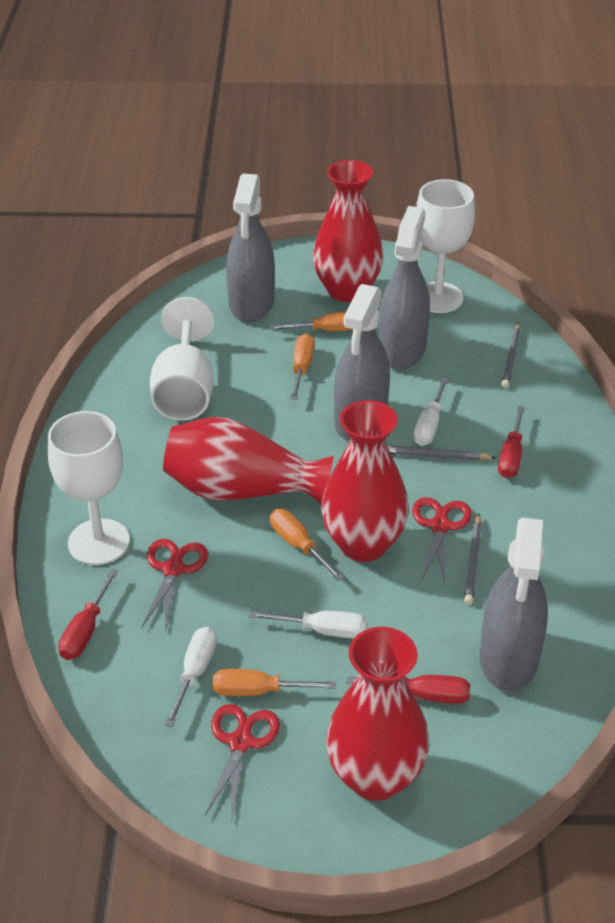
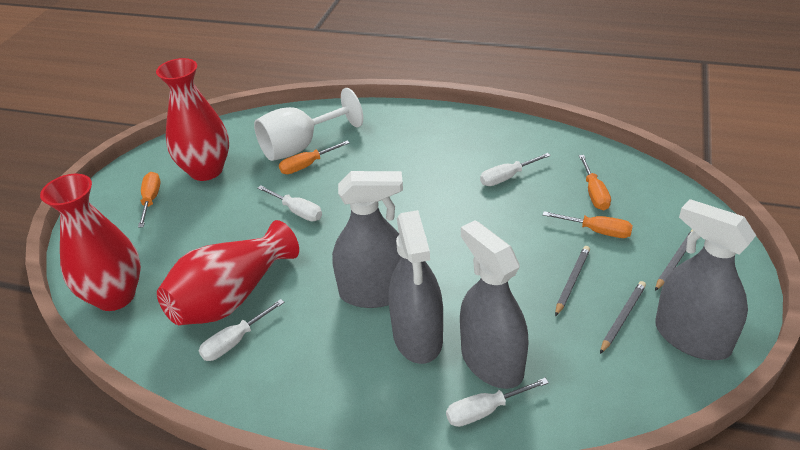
red scissors: 3 -> 0
red screwdriver: 3 -> 0
red vase: 4 -> 3
white goblet: 3 -> 1
white screwdriver: 3 -> 4

